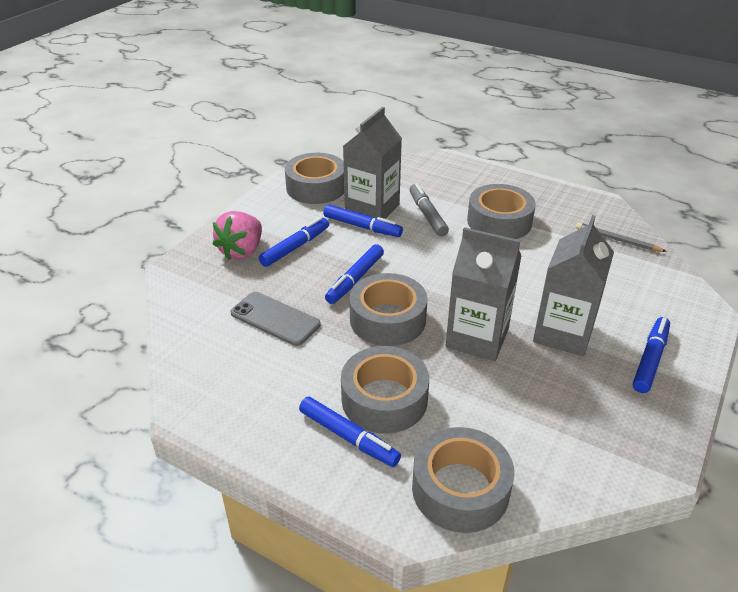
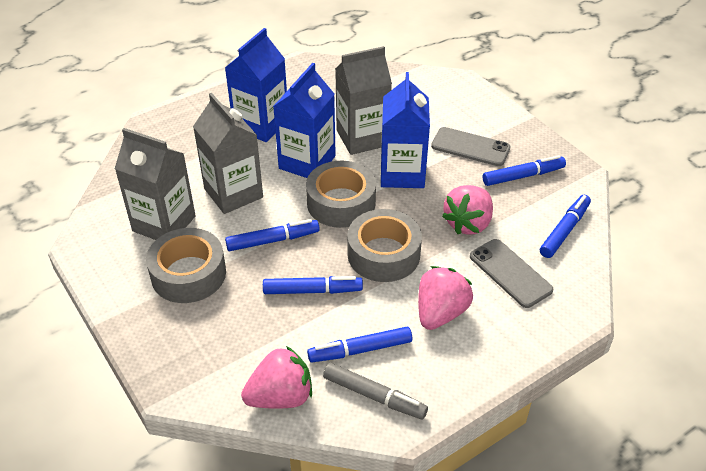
blue carton: 0 -> 3
grey pencil: 1 -> 0
grey phone: 1 -> 2
grey tape: 5 -> 3
pink strawberry: 1 -> 3

